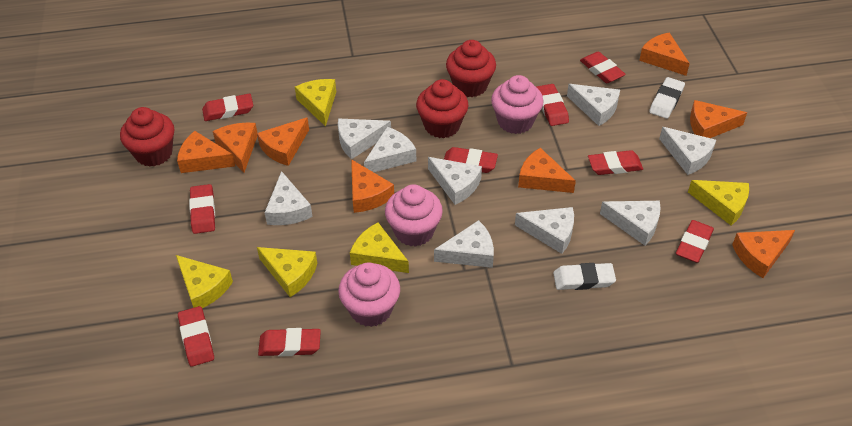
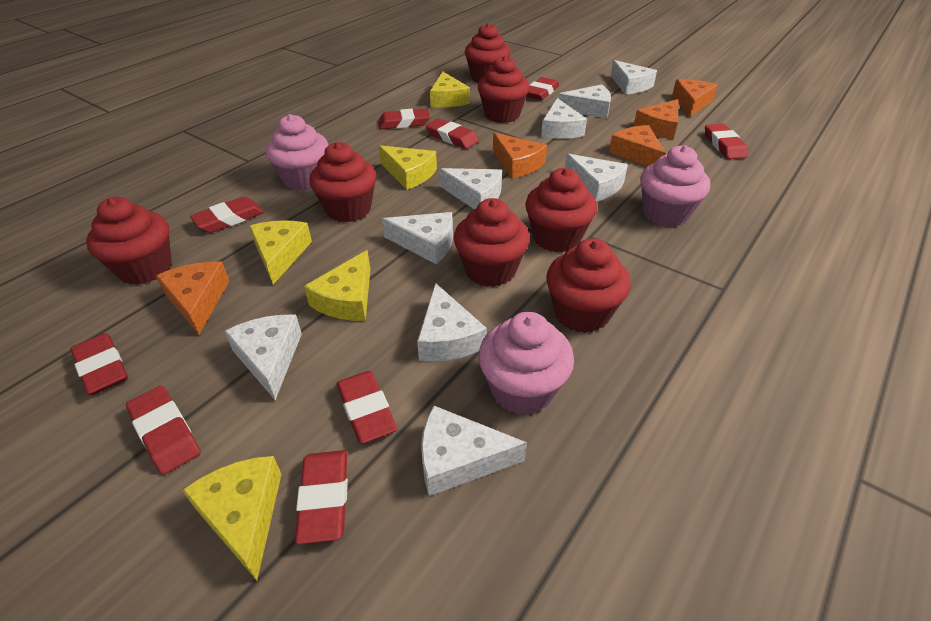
orange cheese: 8 -> 5
red cupcake: 3 -> 7
white eraser: 2 -> 0

